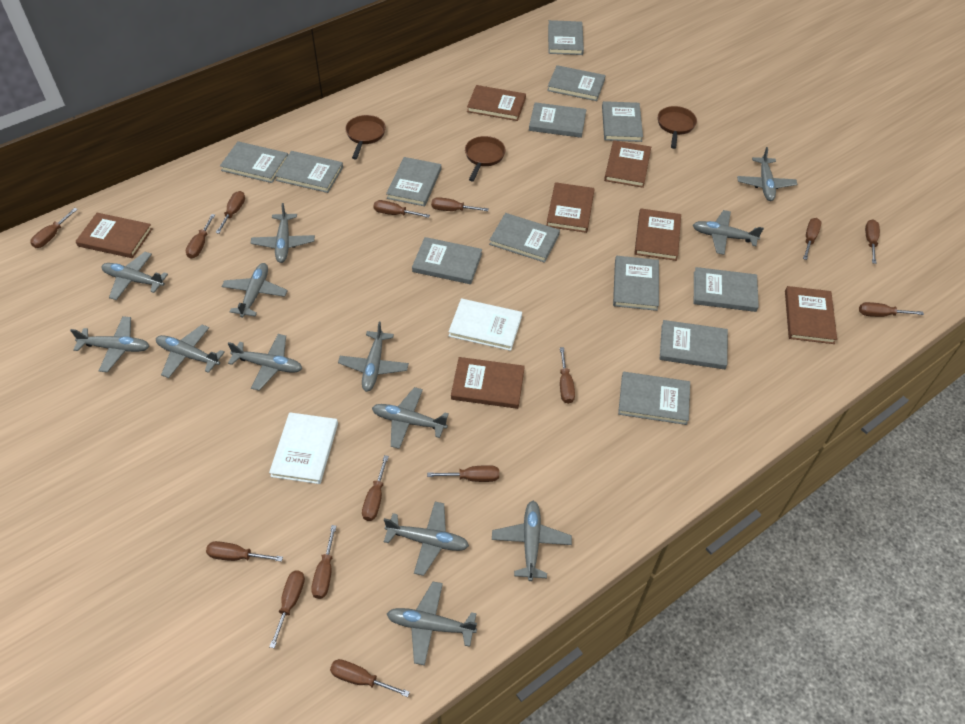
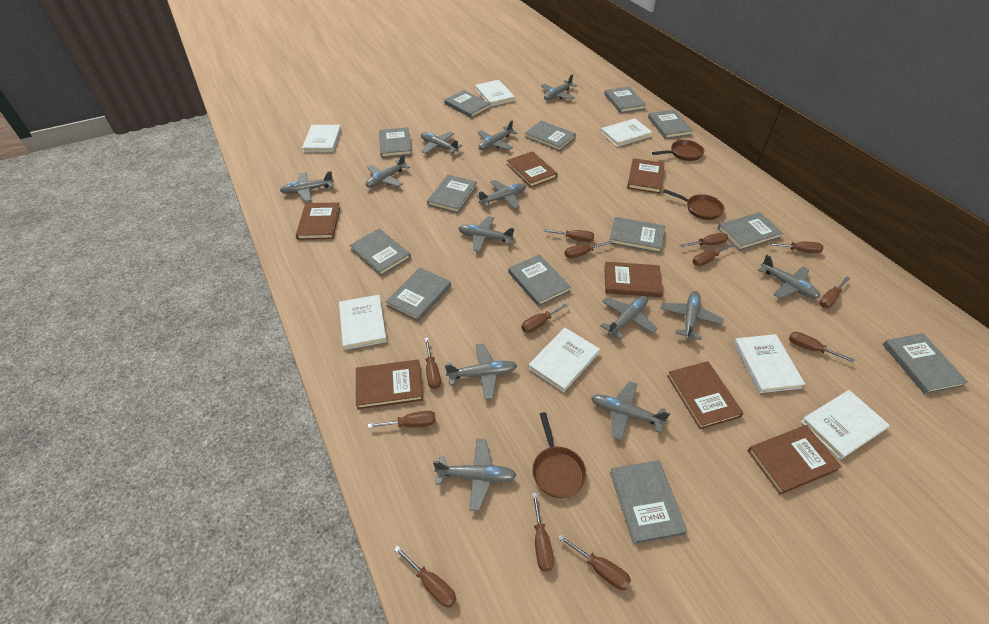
brown screwdriver: 15 -> 13
white book: 2 -> 7

